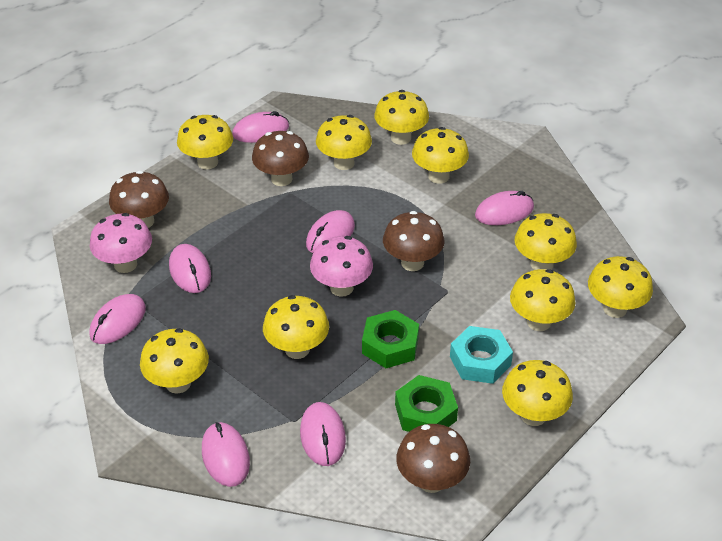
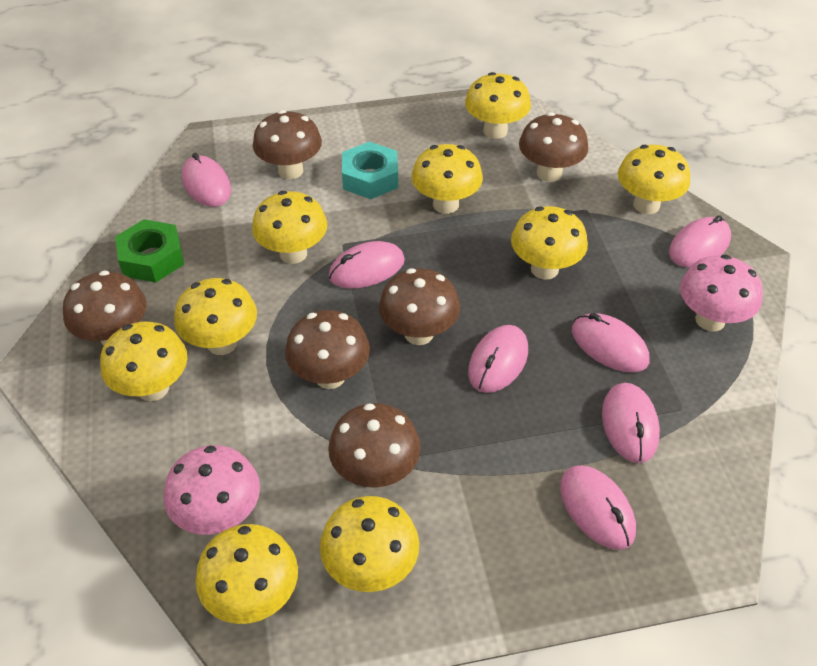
brown mushroom: 4 -> 6
green nut: 2 -> 1
yellow mushroom: 10 -> 9

